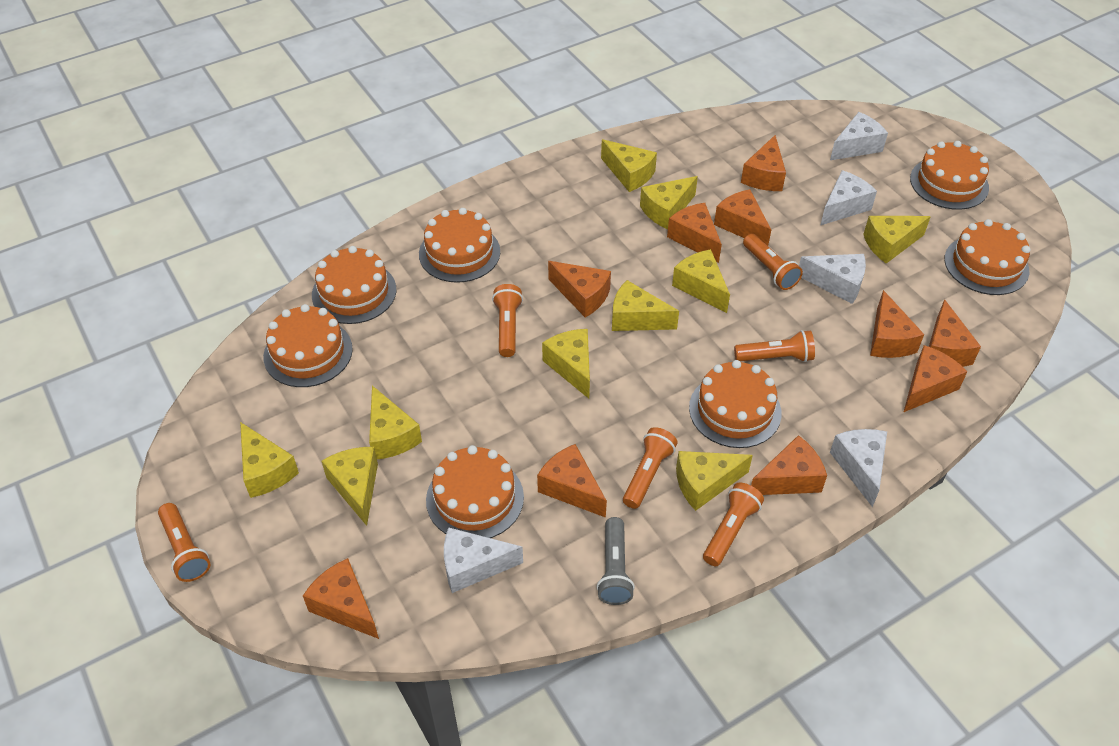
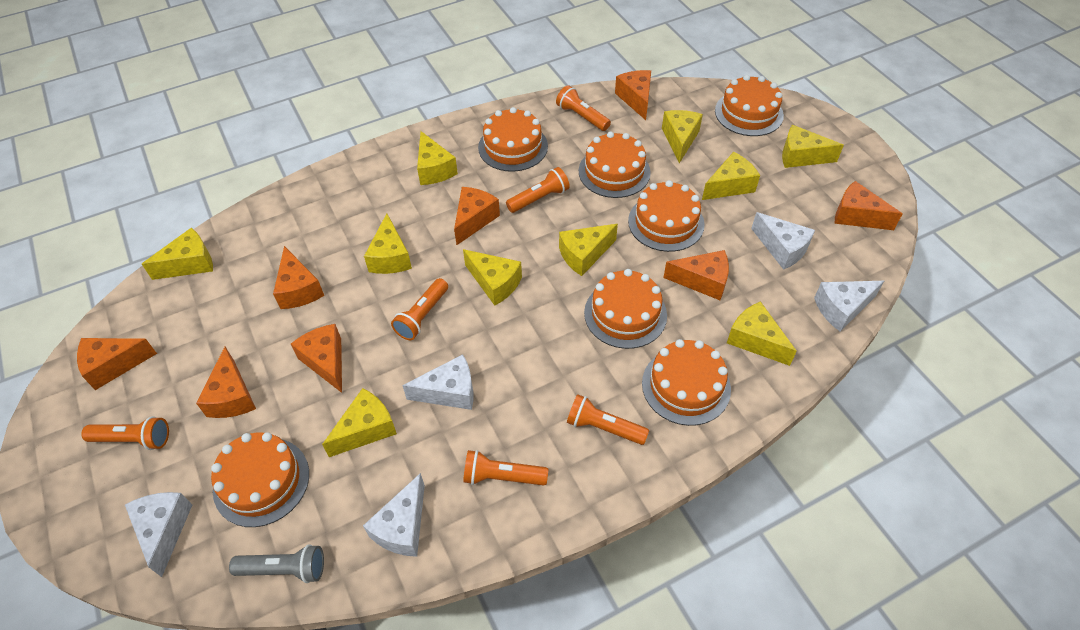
orange cheese: 10 -> 8

